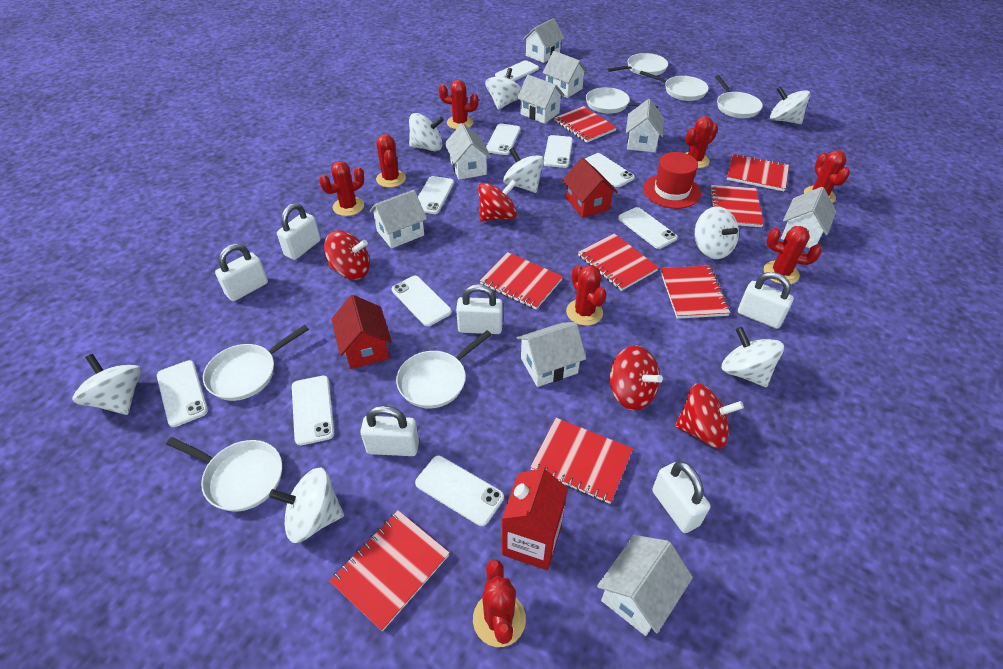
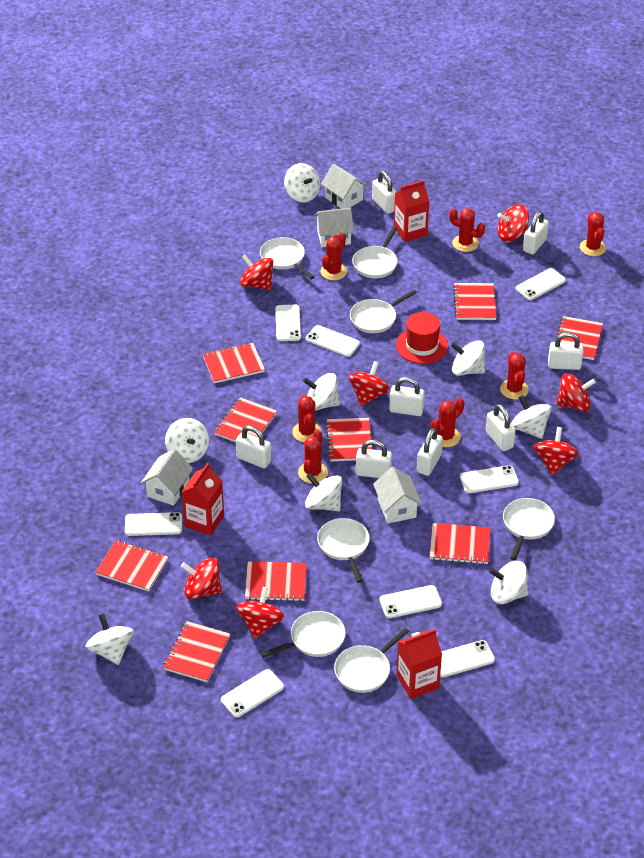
red cactus: 8 -> 7
red carton: 1 -> 3
red house: 2 -> 0
red notebook: 8 -> 9
red spinning top: 4 -> 7
white house: 9 -> 4
white padlock: 6 -> 8
white phone: 10 -> 8

